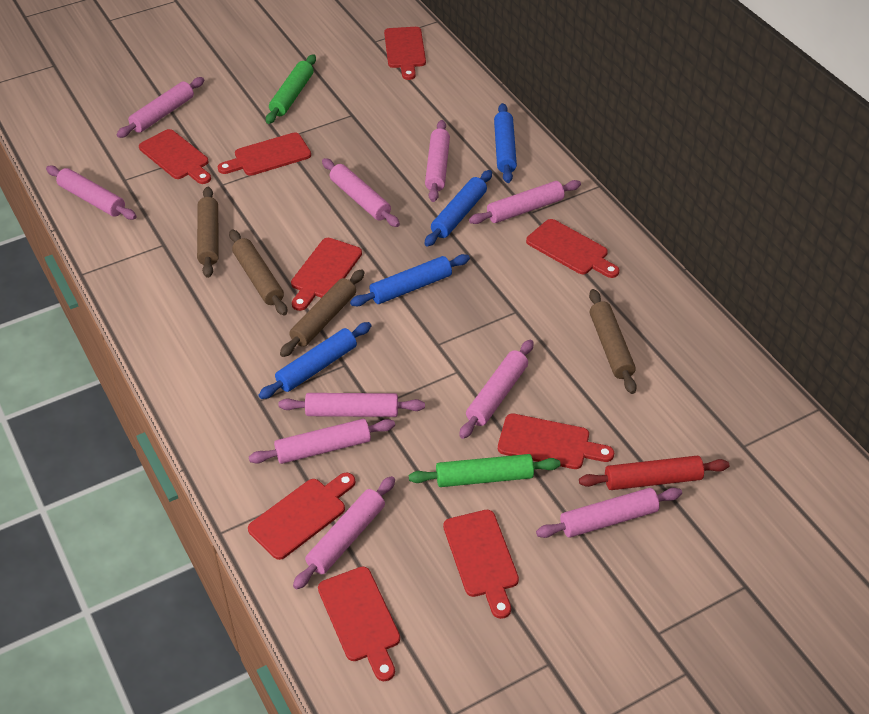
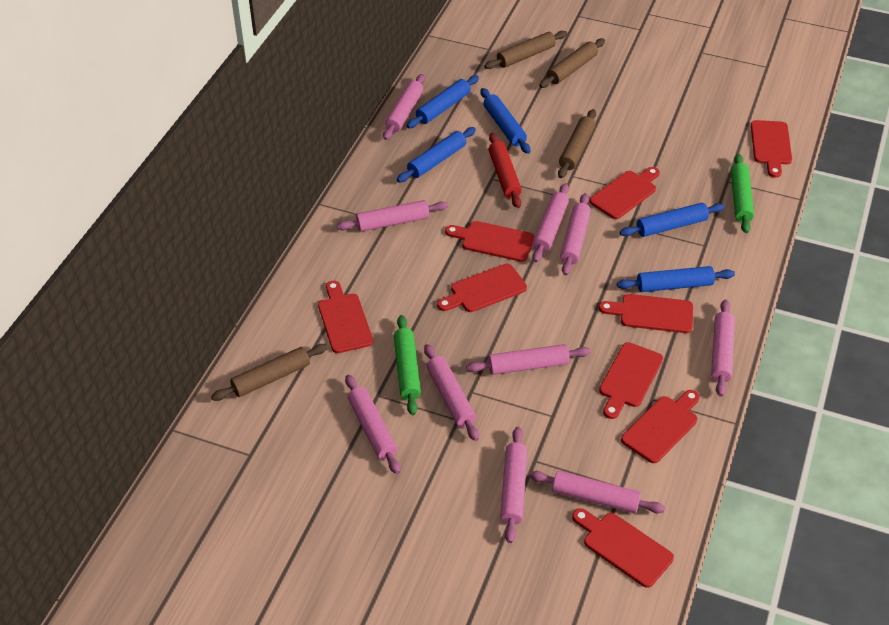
blue rolling pin: 4 -> 5

